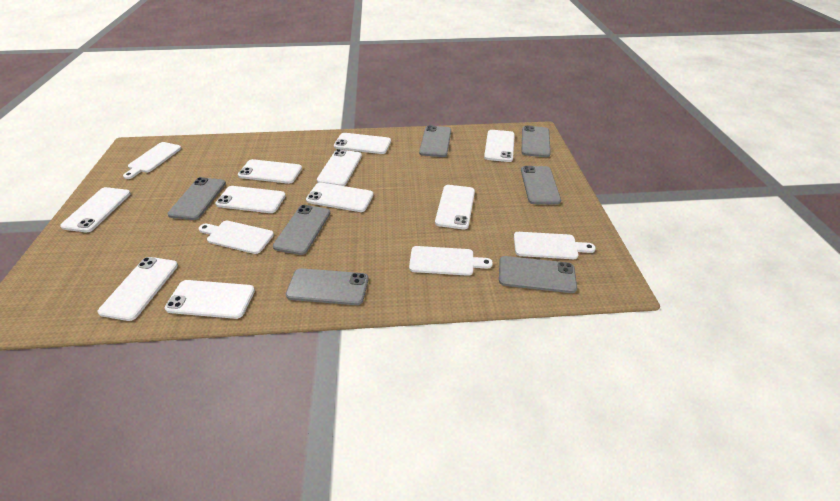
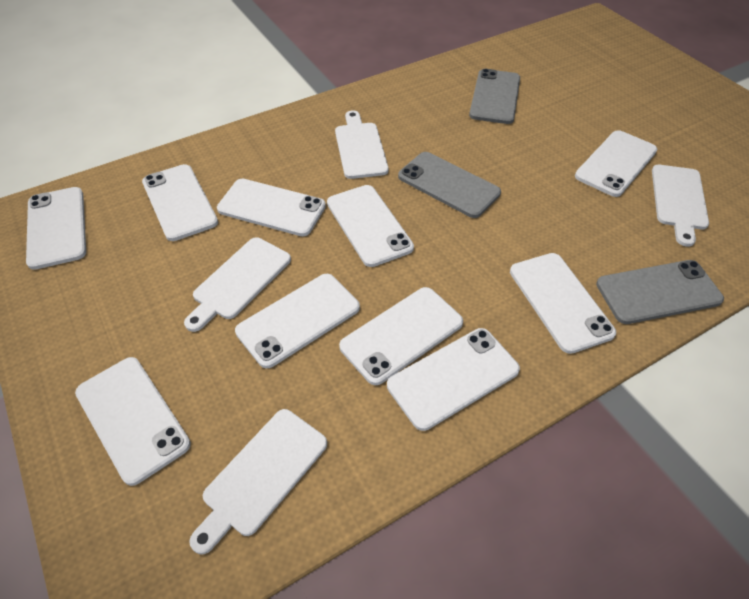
grey phone: 7 -> 3

